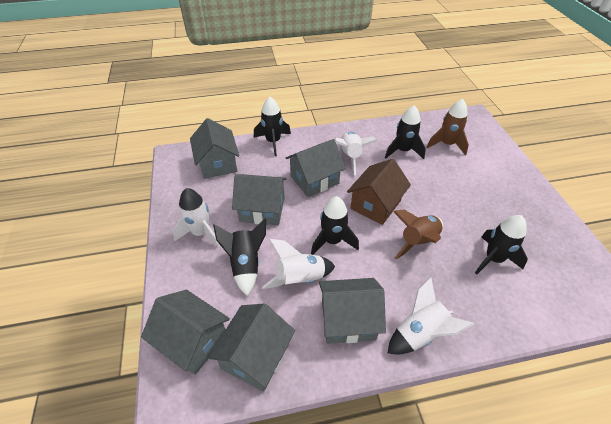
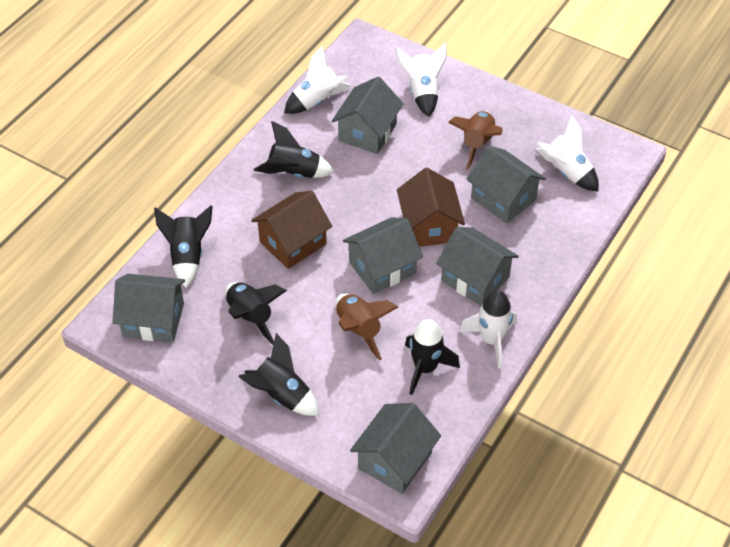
brown house: 1 -> 2

